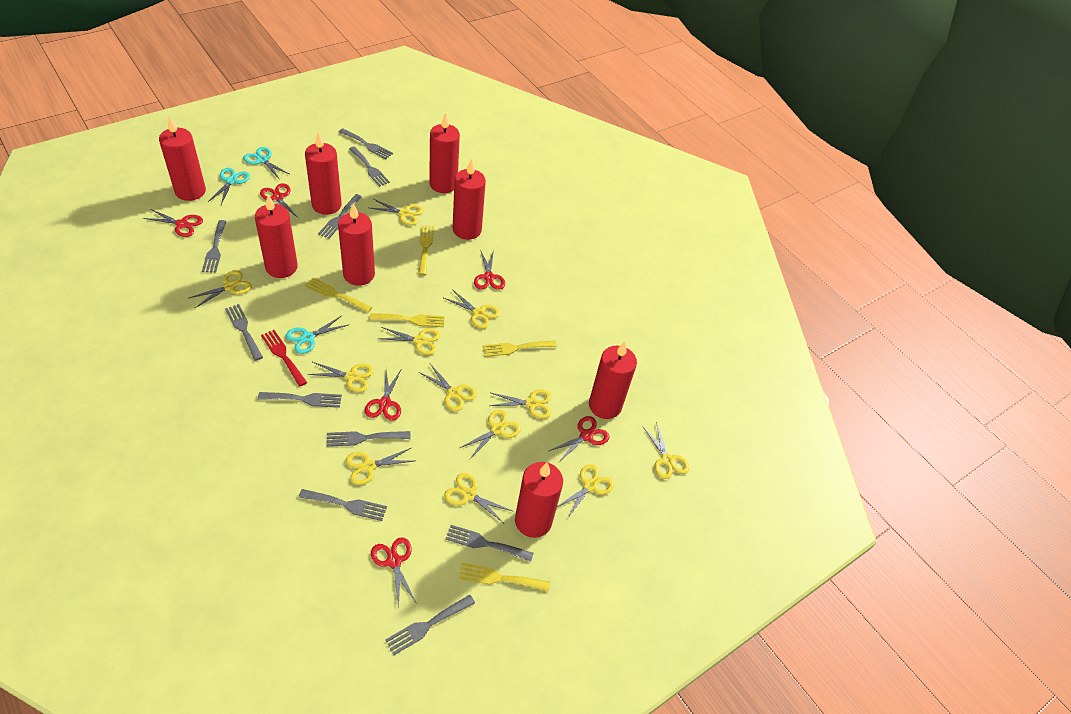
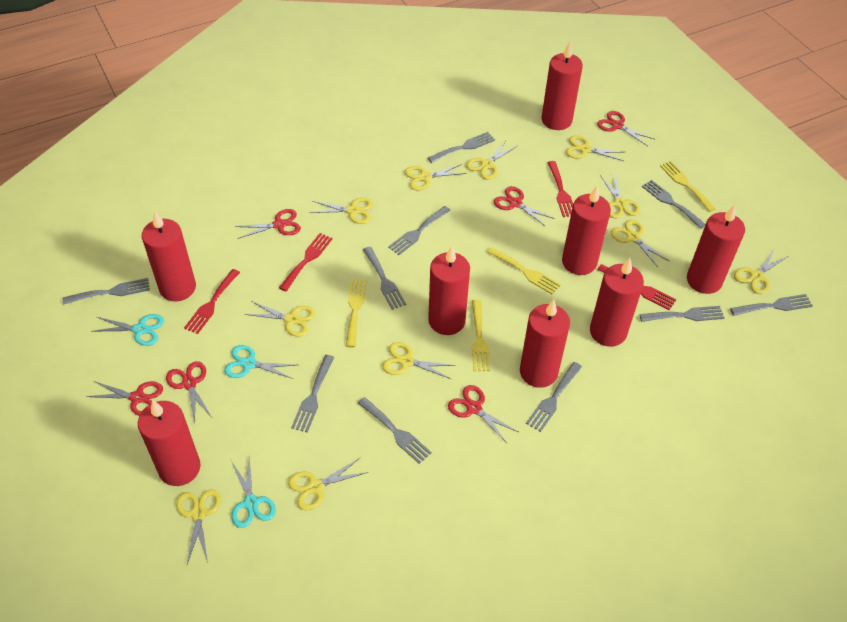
red fork: 1 -> 4
yellow fork: 5 -> 4
yellow scissors: 12 -> 11

